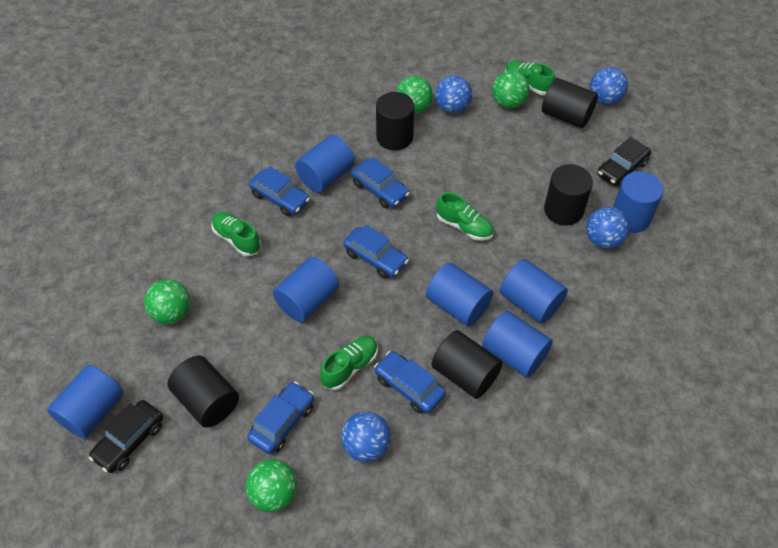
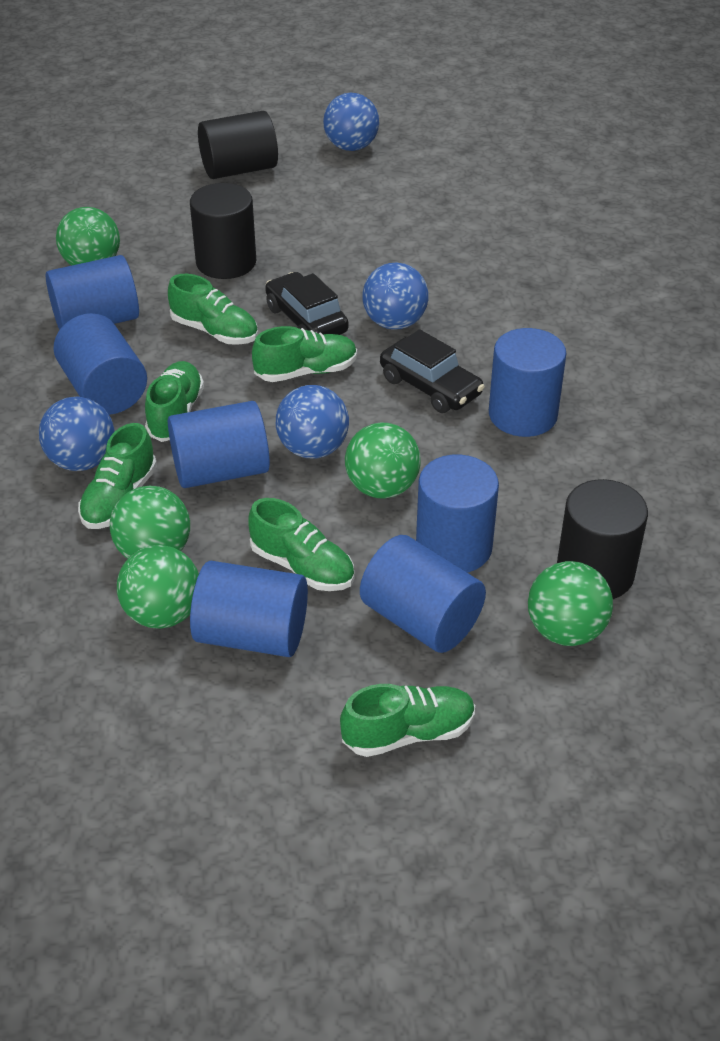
black cylinder: 5 -> 3
blue car: 5 -> 0
green ball: 4 -> 5
green shoe: 4 -> 6

